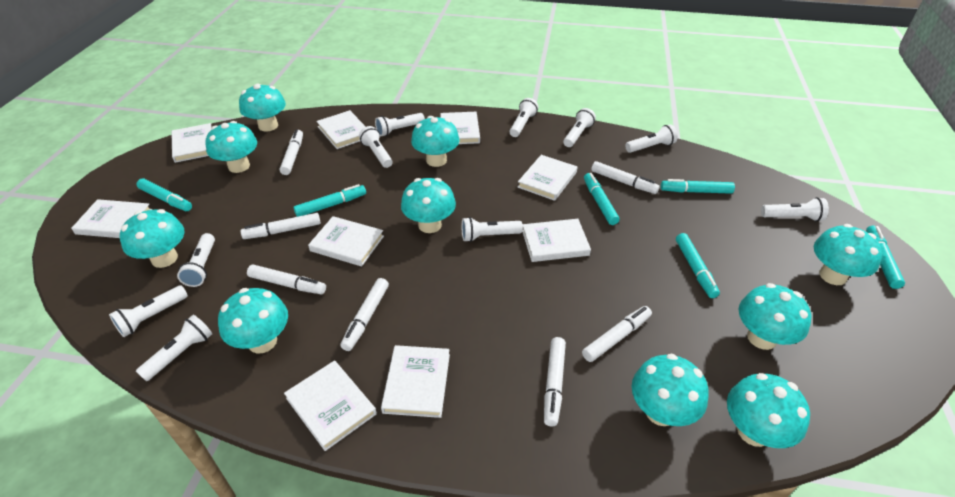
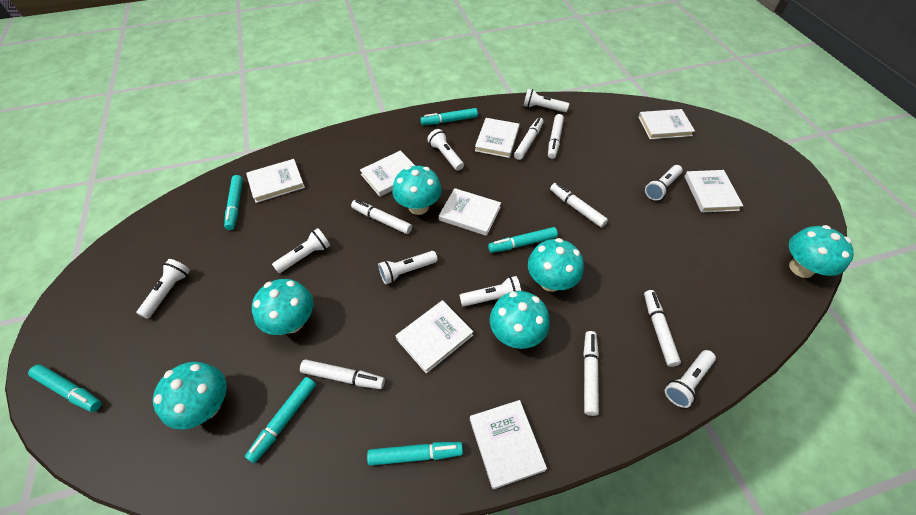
turquoise mushroom: 10 -> 6
white book: 9 -> 8
white flashlight: 10 -> 8

